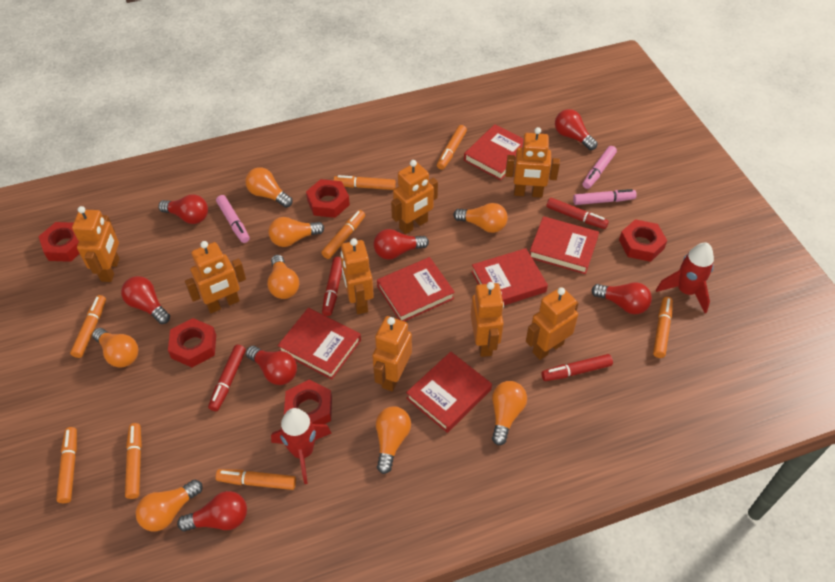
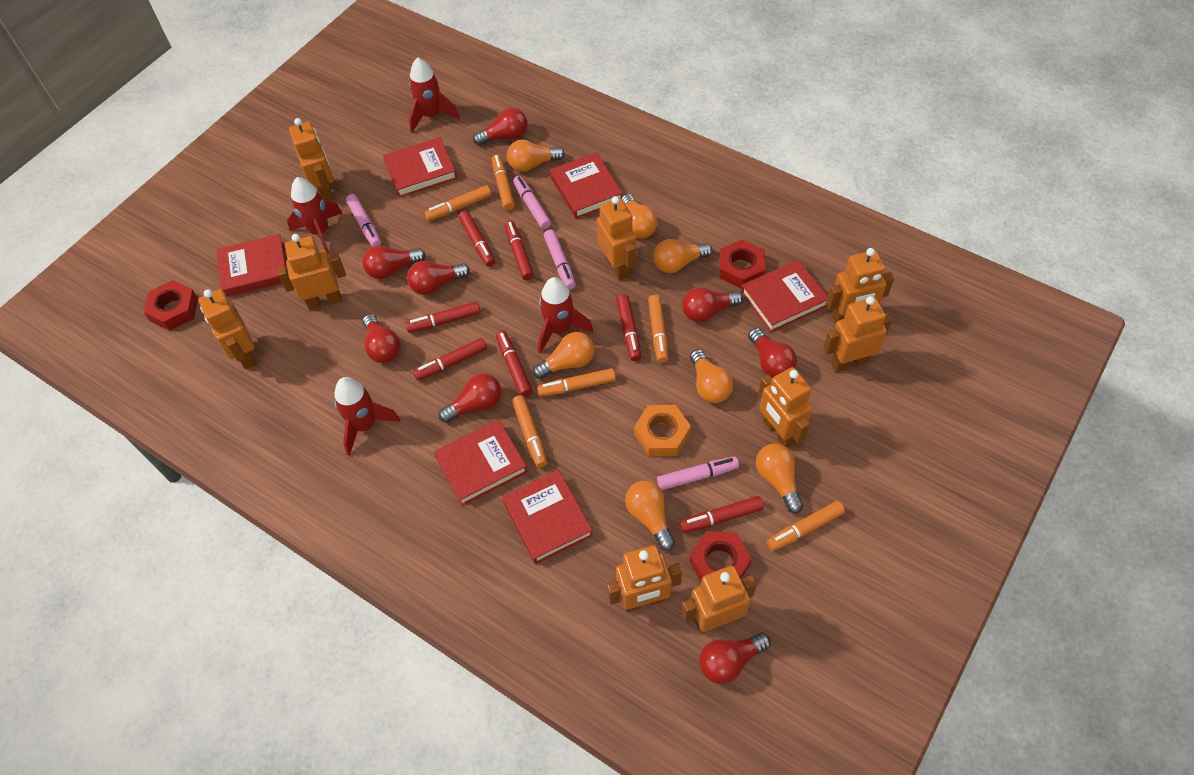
orange light bulb: 8 -> 7
orange marker: 8 -> 6
orange nut: 0 -> 1
orange robot: 8 -> 9
pink marker: 3 -> 4
red light bulb: 7 -> 8
red marker: 4 -> 7
red nut: 5 -> 3
red rocket: 2 -> 4

